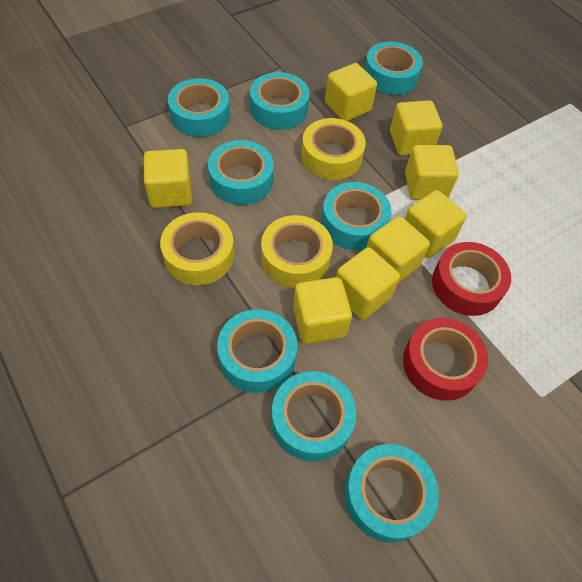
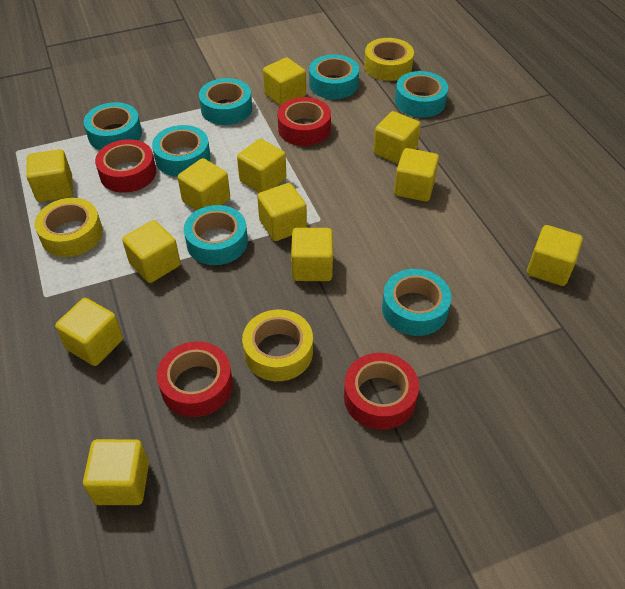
red tape: 2 -> 4
turquoise tape: 8 -> 7
yellow cube: 8 -> 12

